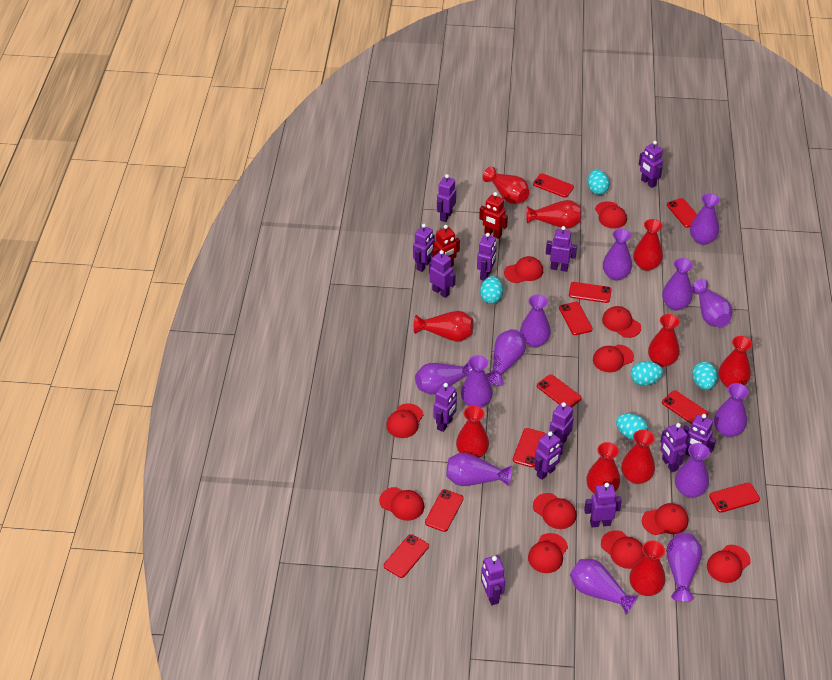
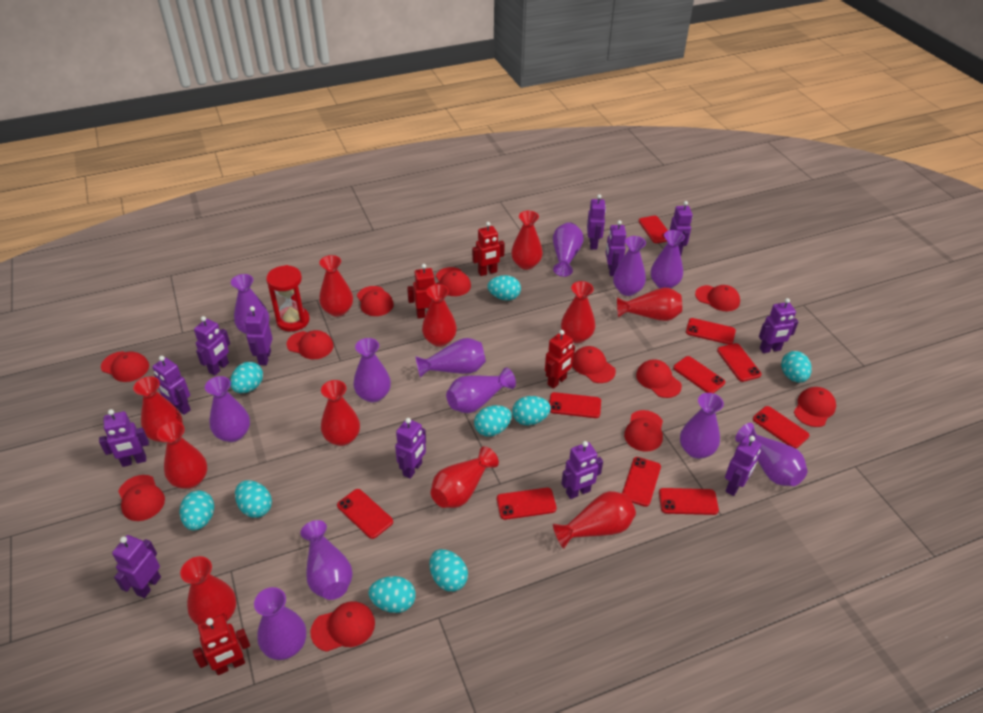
purple robot: 13 -> 12
purple vase: 13 -> 12
red hourglass: 0 -> 1
red robot: 2 -> 4
red vase: 10 -> 11
turquoise egg: 5 -> 9

